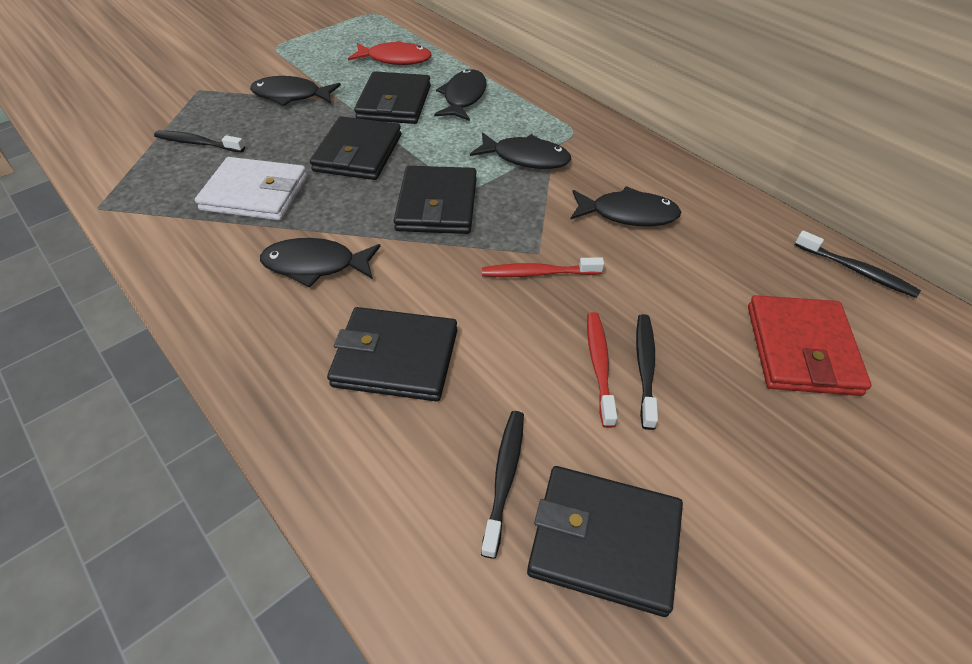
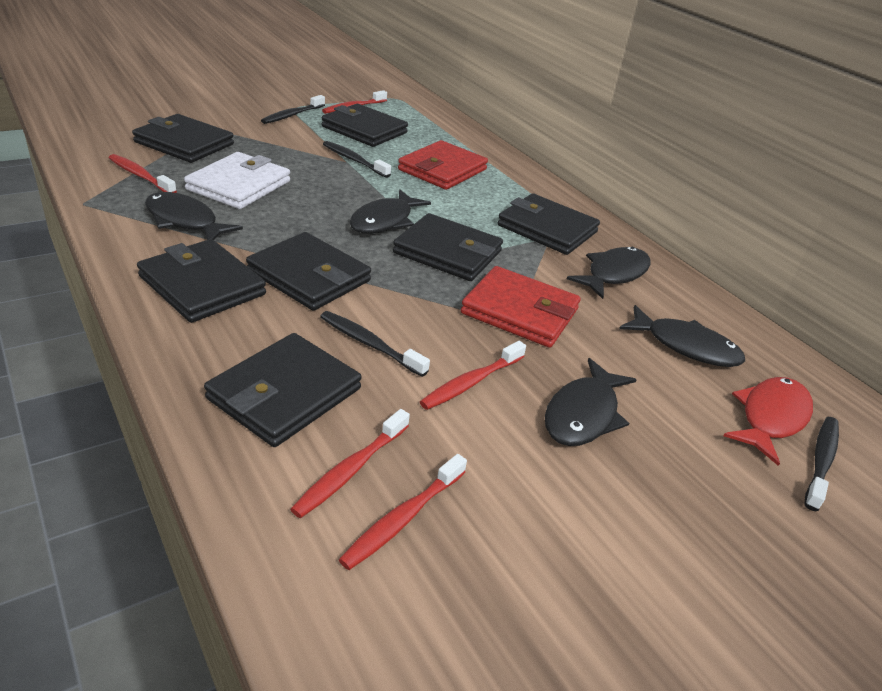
black wallet: 5 -> 7
red toothbrush: 2 -> 5
red wallet: 1 -> 2

